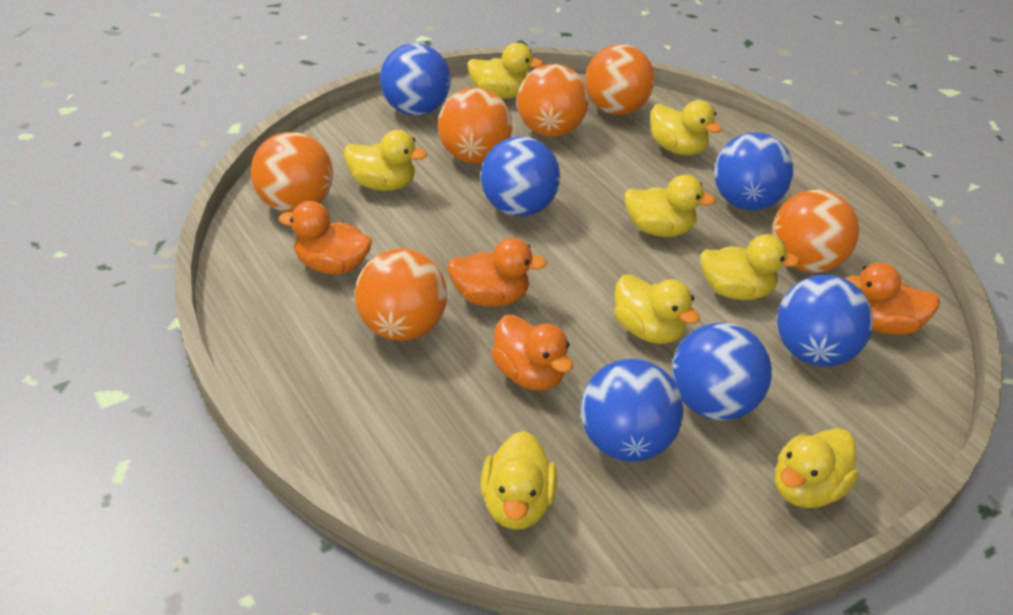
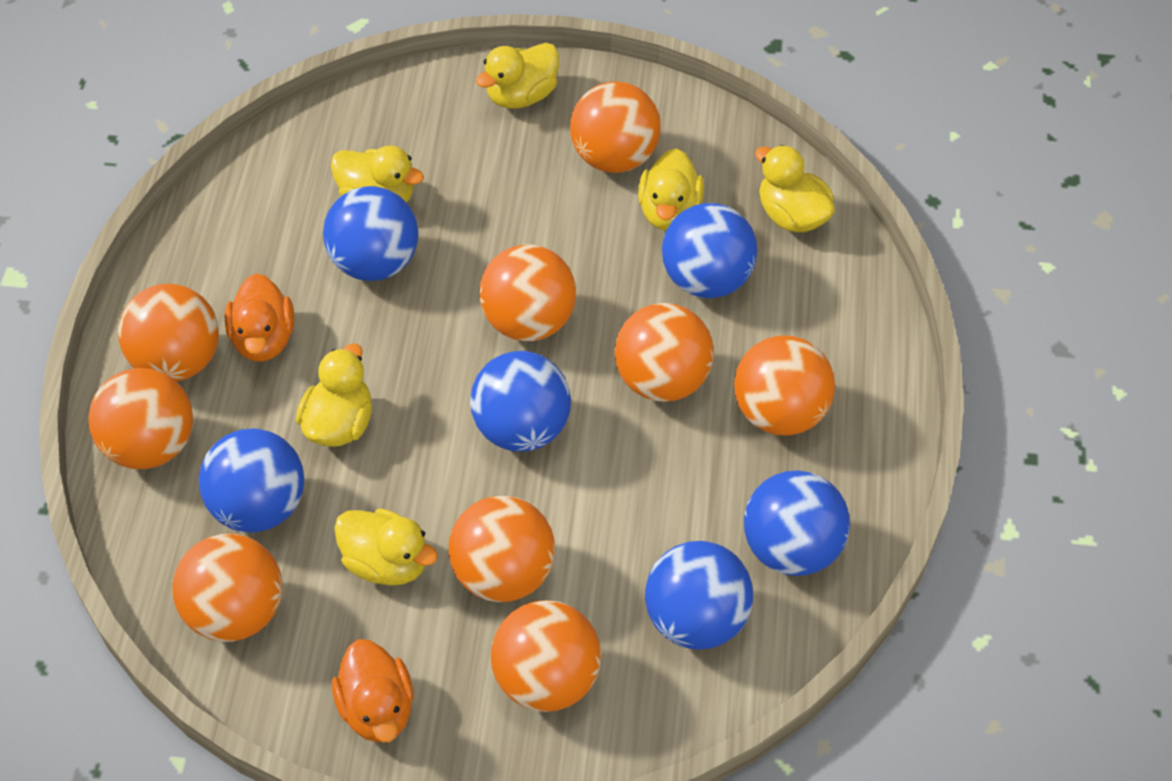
orange ball: 6 -> 9
orange duck: 4 -> 2
yellow duck: 8 -> 6

